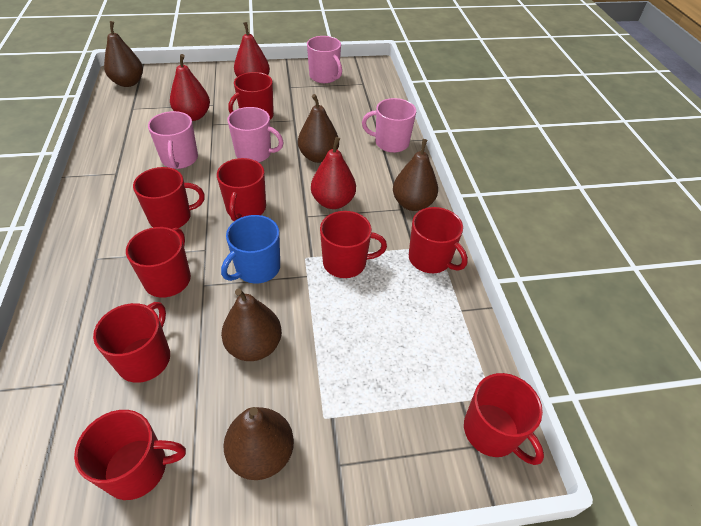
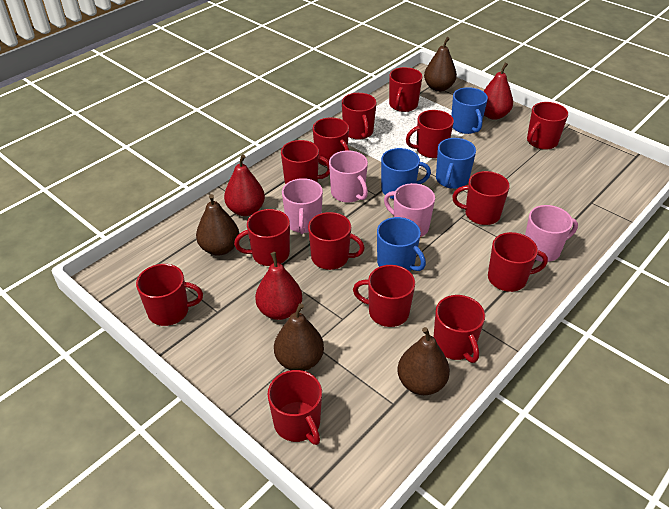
blue mug: 1 -> 4
brown pear: 5 -> 4
red mug: 9 -> 14

